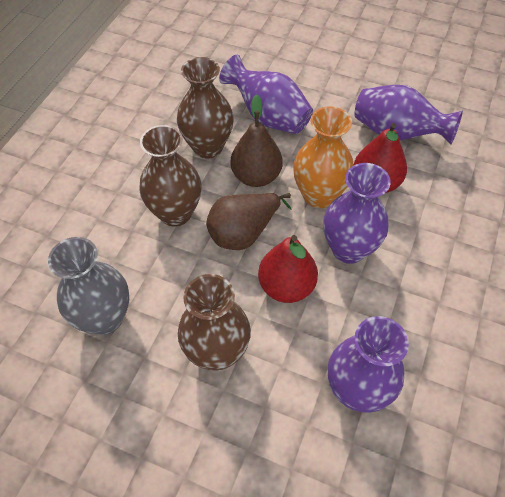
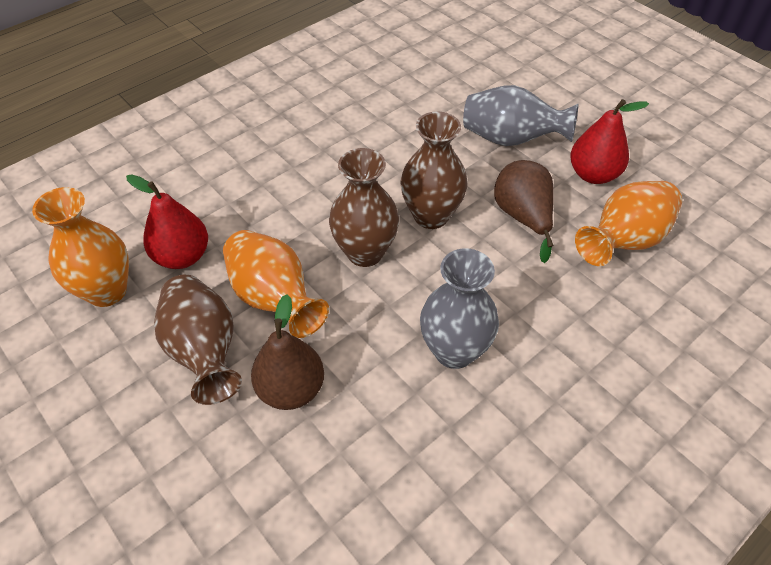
grey vase: 1 -> 2
orange vase: 1 -> 3
purple vase: 4 -> 0

